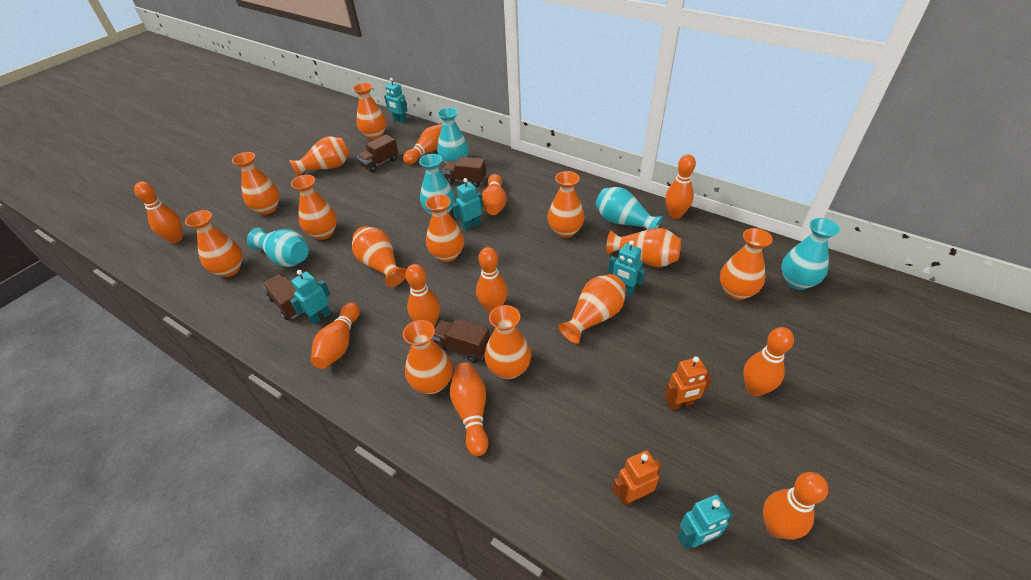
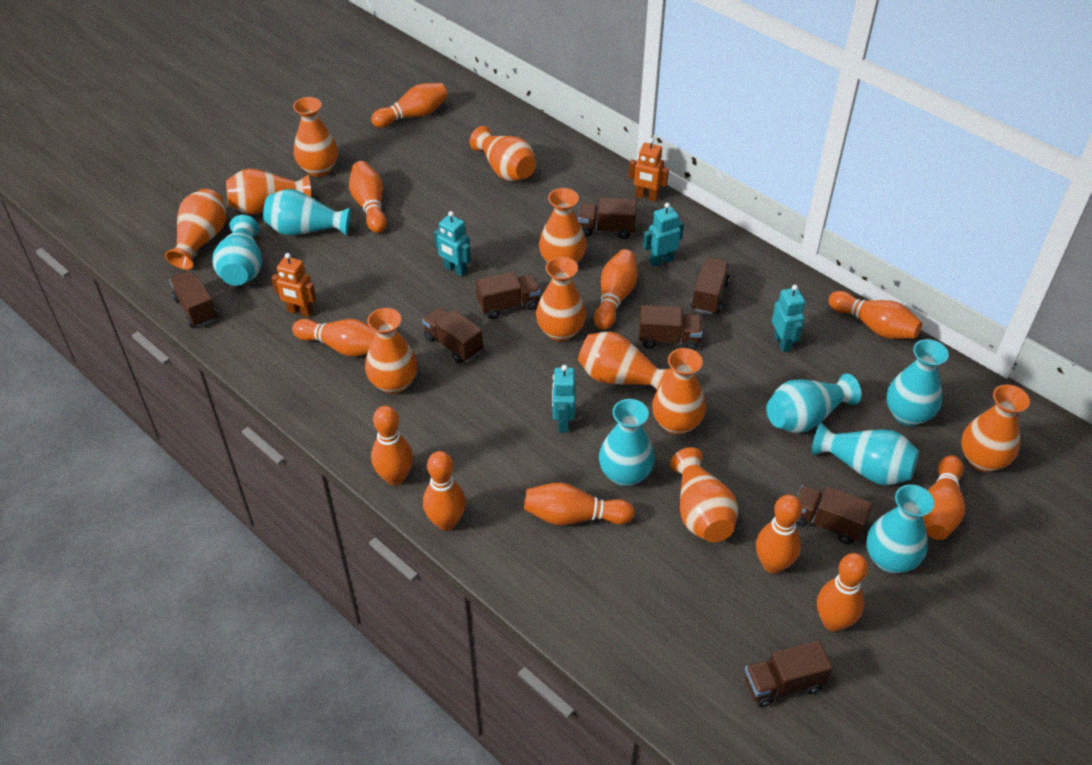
brown truck: 4 -> 8
orange bowling pin: 10 -> 11
orange vase: 13 -> 11
turquoise robot: 5 -> 4
turquoise vase: 5 -> 7

